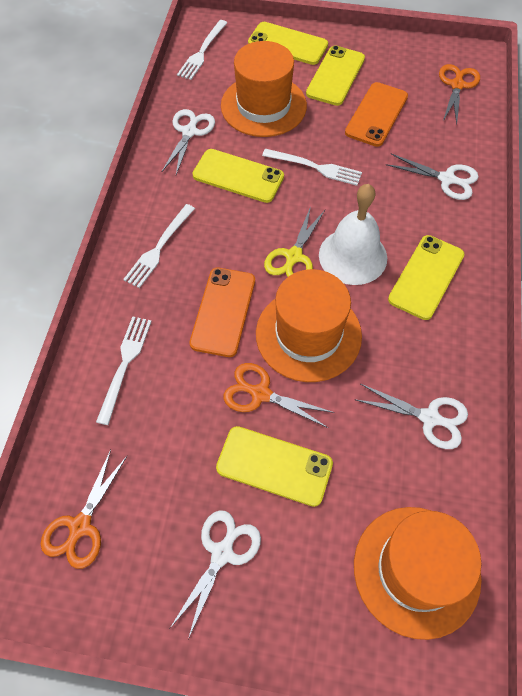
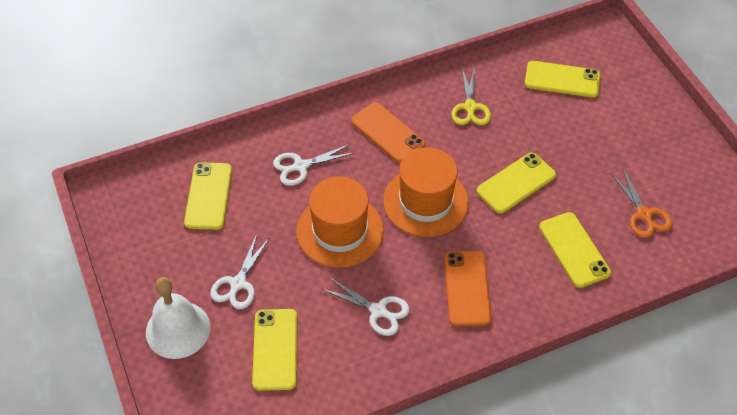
orange hat: 3 -> 2
orange scissors: 3 -> 1
white fork: 4 -> 0
white scissors: 4 -> 3

